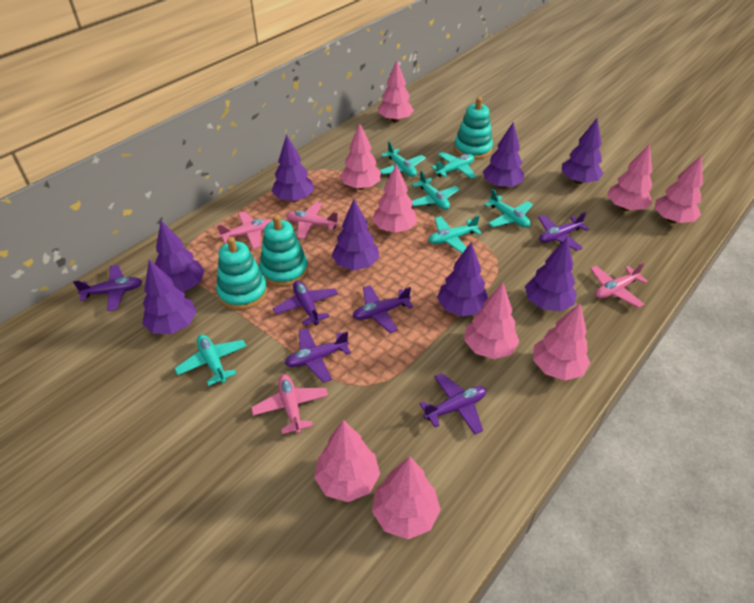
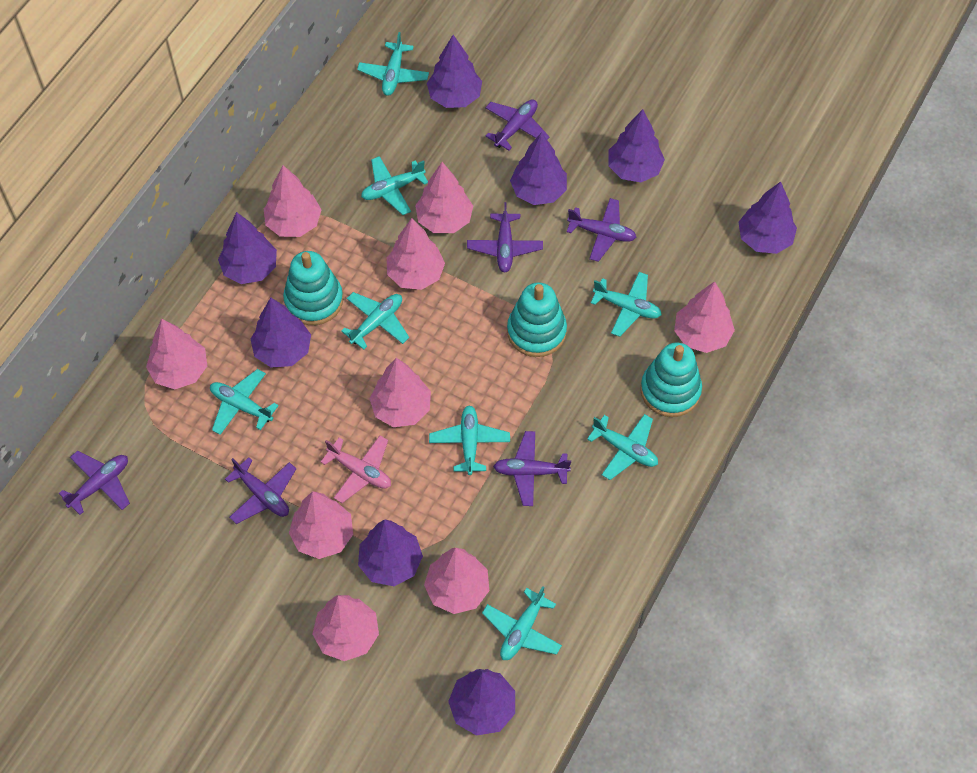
pink plane: 4 -> 1
turquoise plane: 6 -> 8

